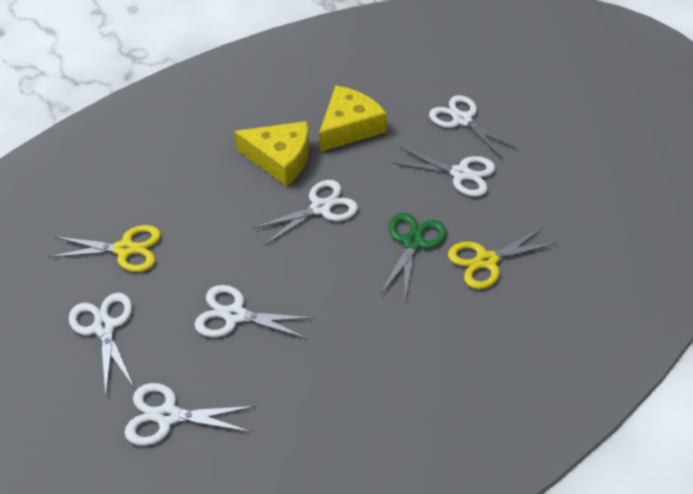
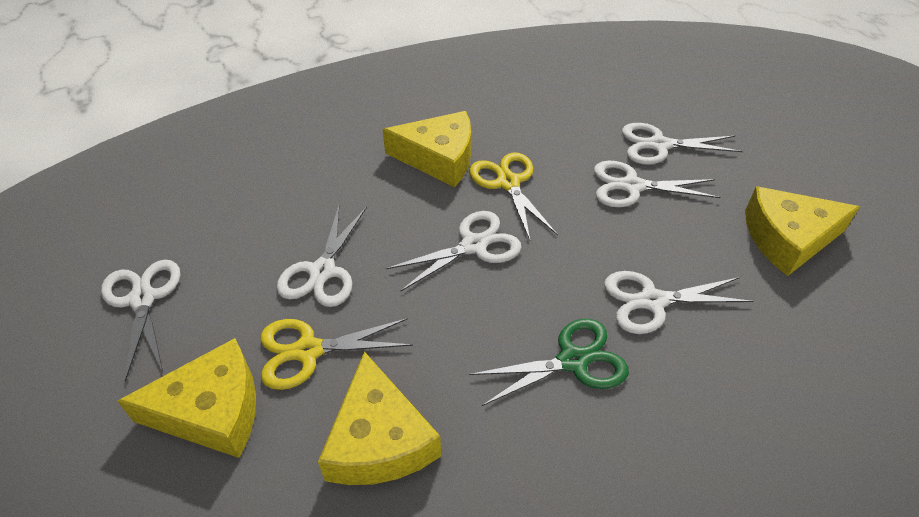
yellow cheese: 2 -> 4

